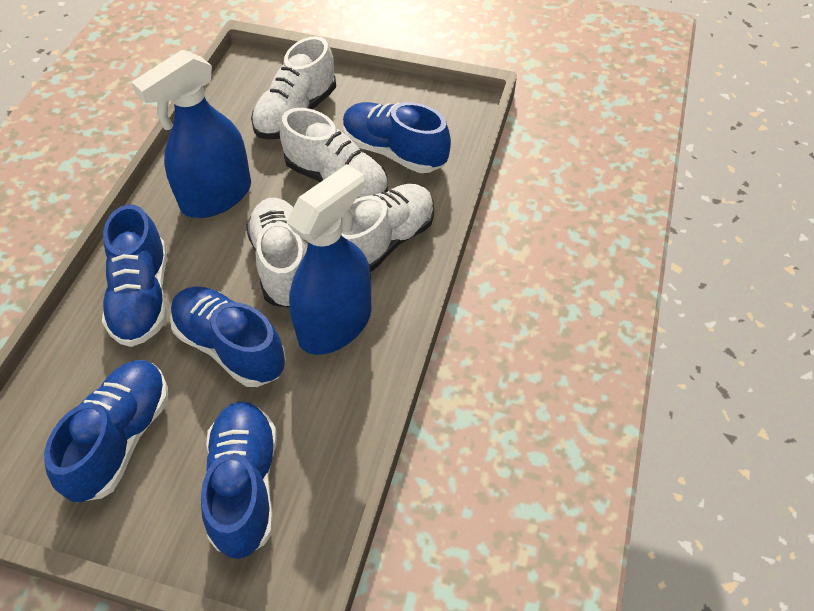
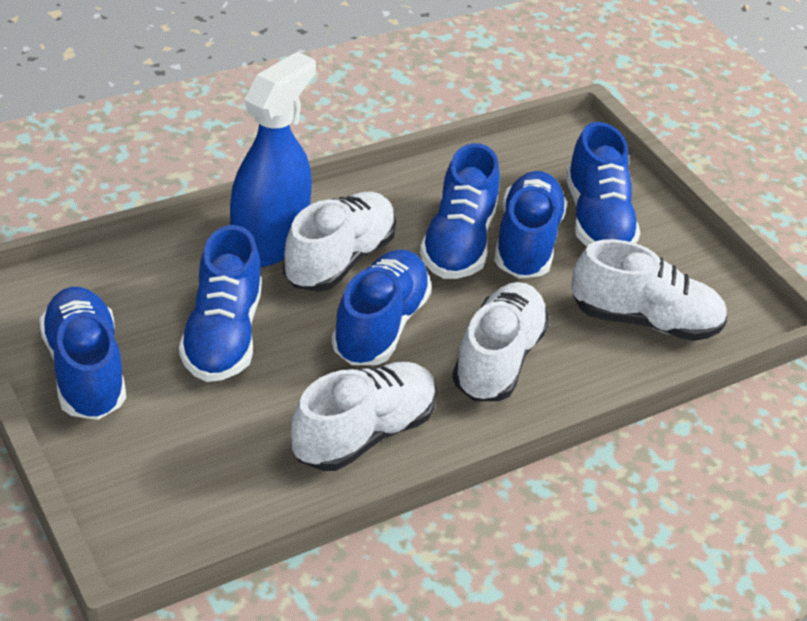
blue shoe: 5 -> 6
blue spray bottle: 2 -> 1

